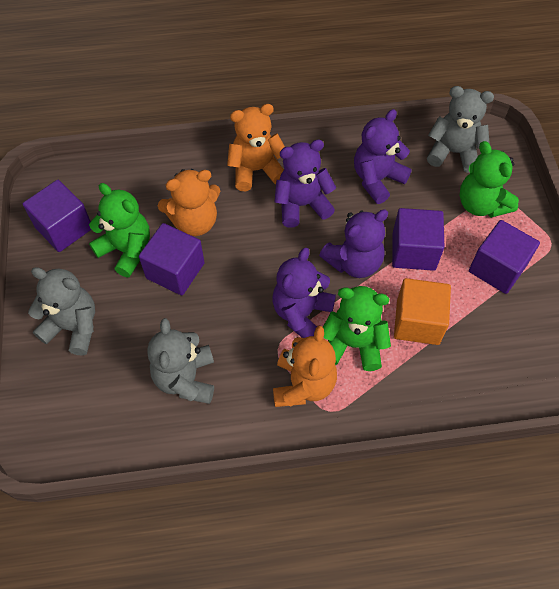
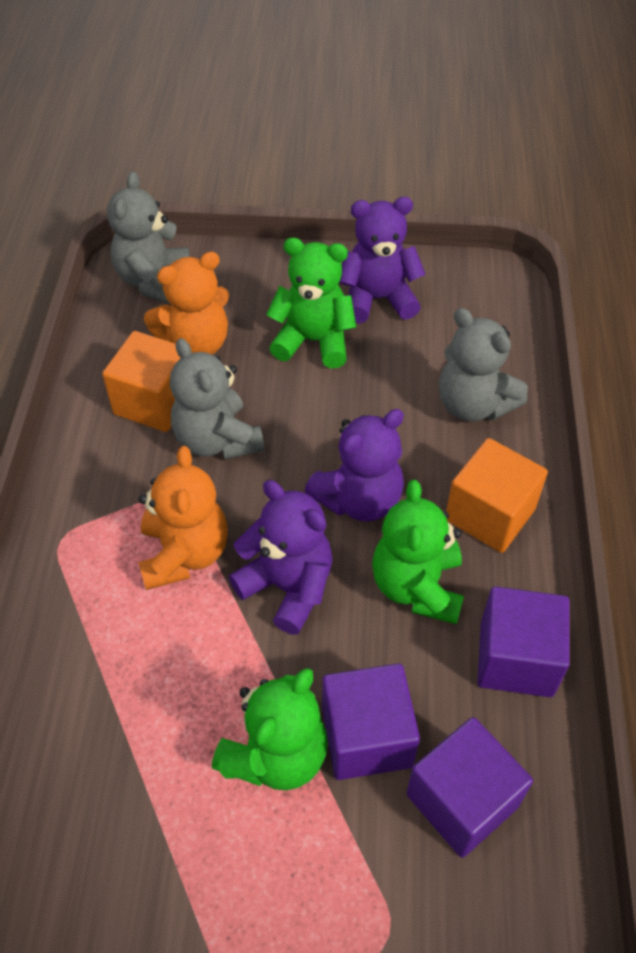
orange cube: 1 -> 2
orange teddy bear: 3 -> 2
purple cube: 4 -> 3
purple teddy bear: 4 -> 3

